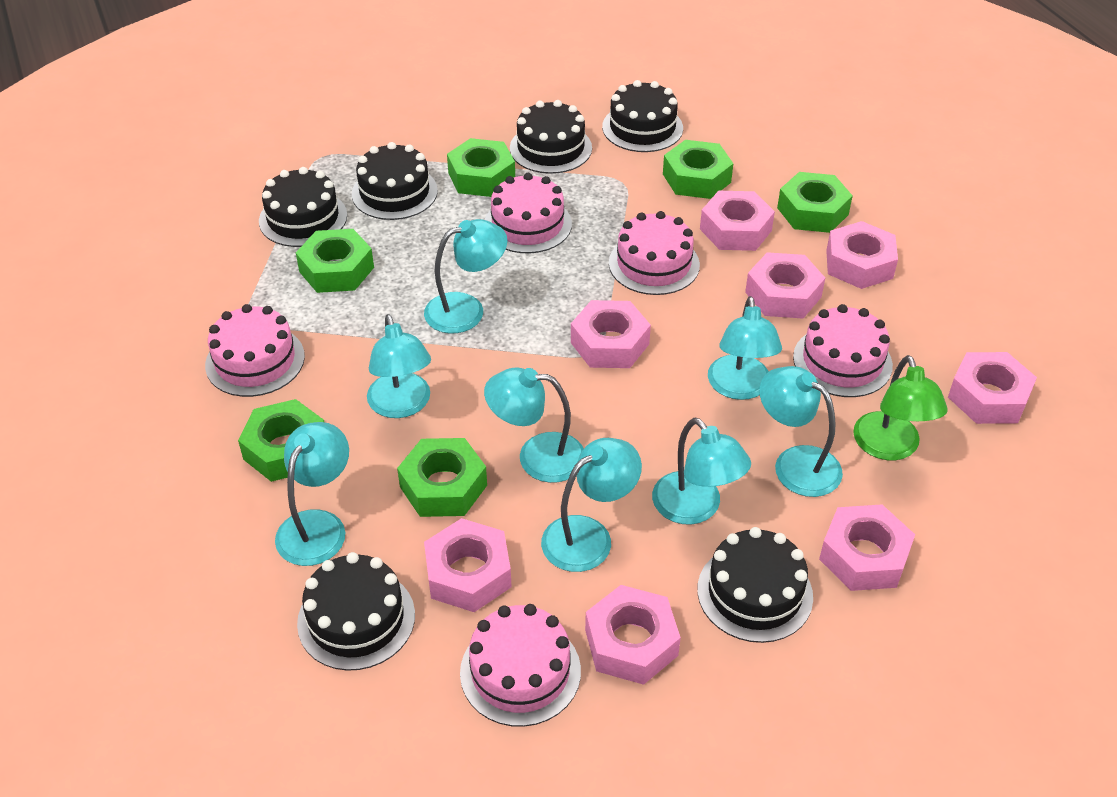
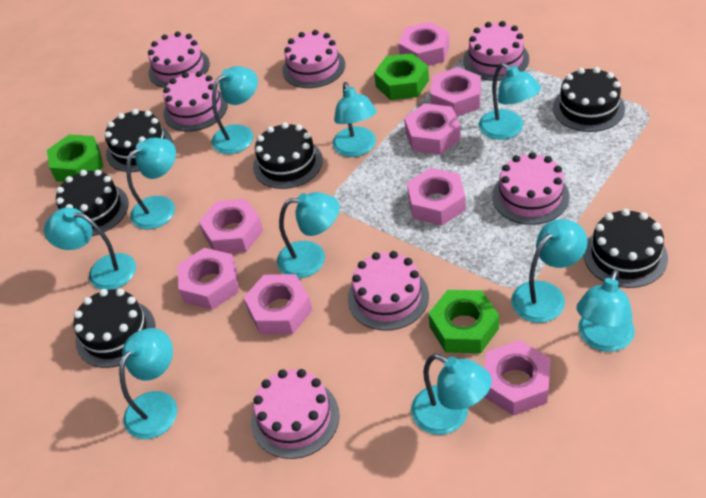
green lamp: 1 -> 0
green nut: 6 -> 3
pink cake: 5 -> 7
turquoise lamp: 8 -> 10

